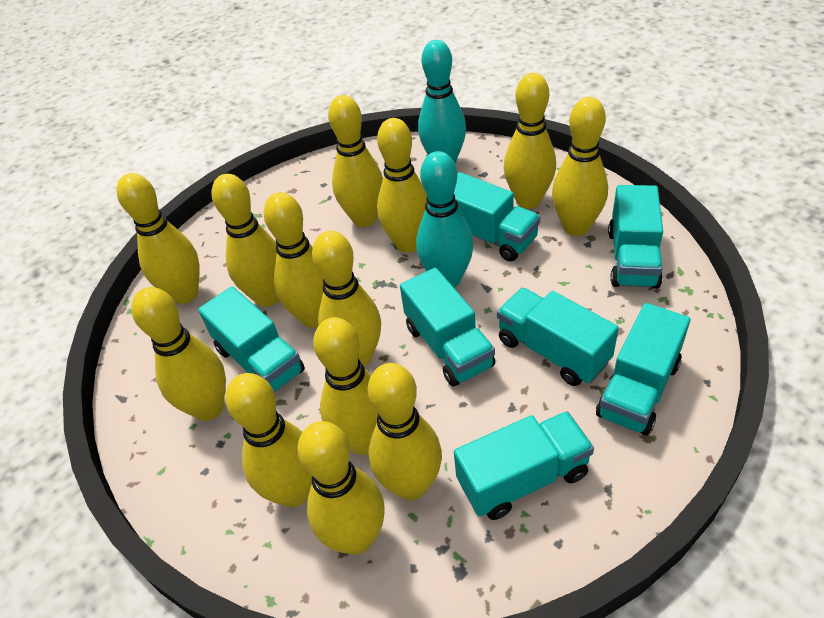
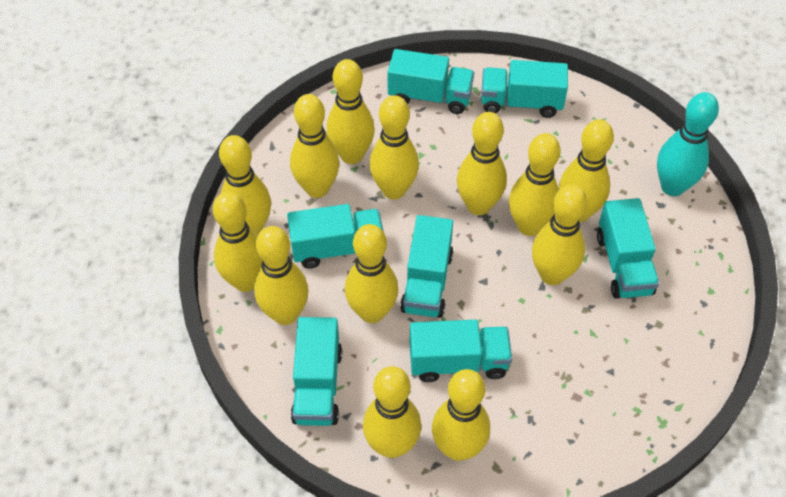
turquoise bowling pin: 2 -> 1

